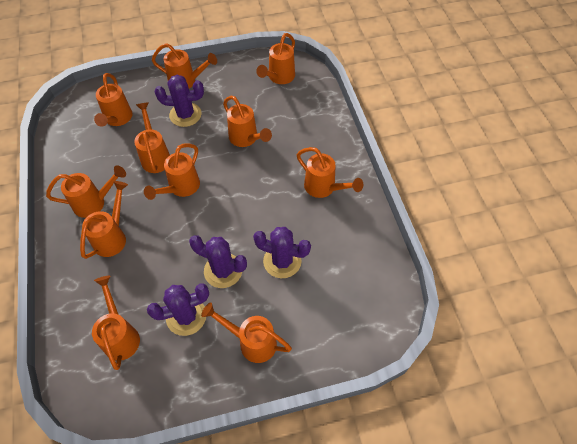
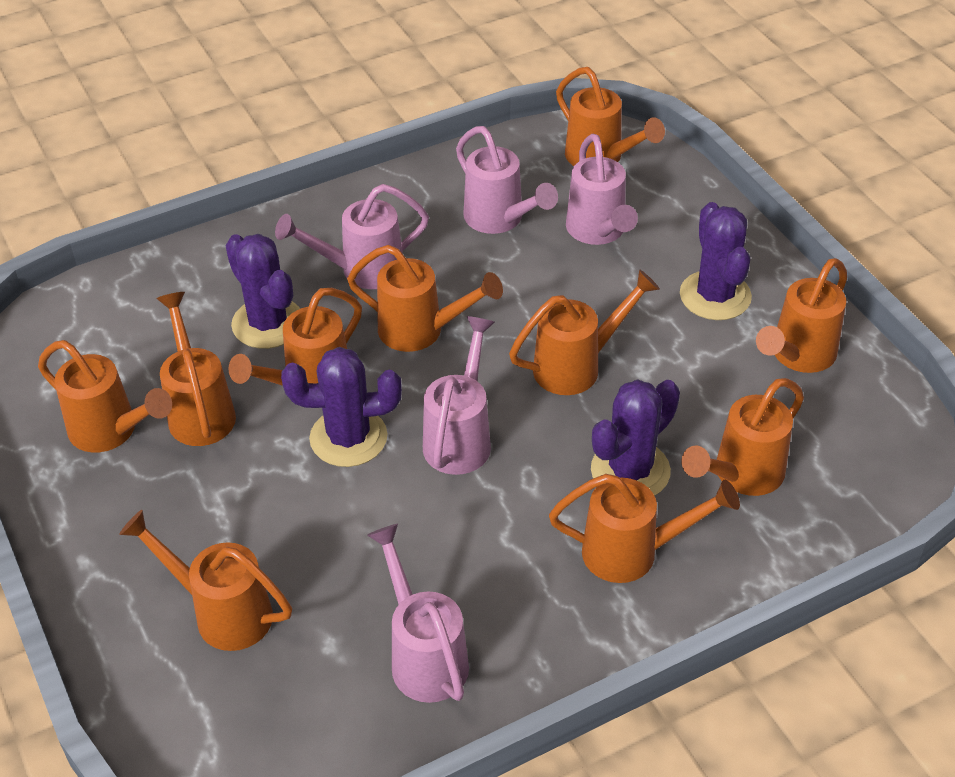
orange watering can: 11 -> 10
pink watering can: 0 -> 5

